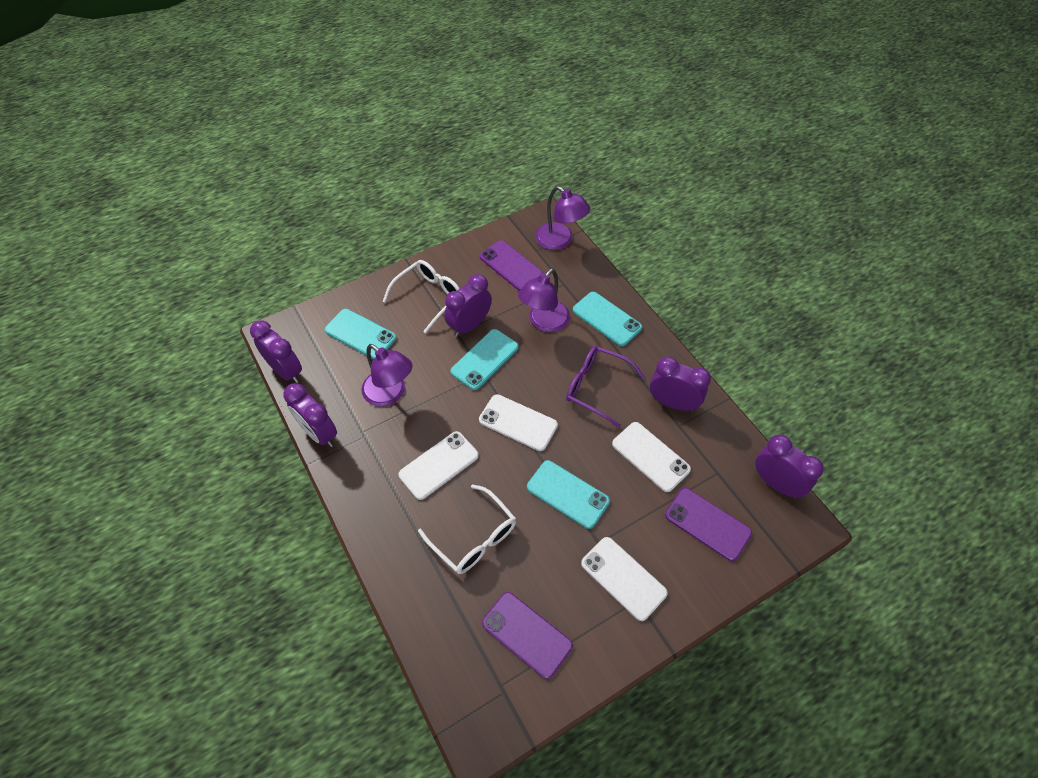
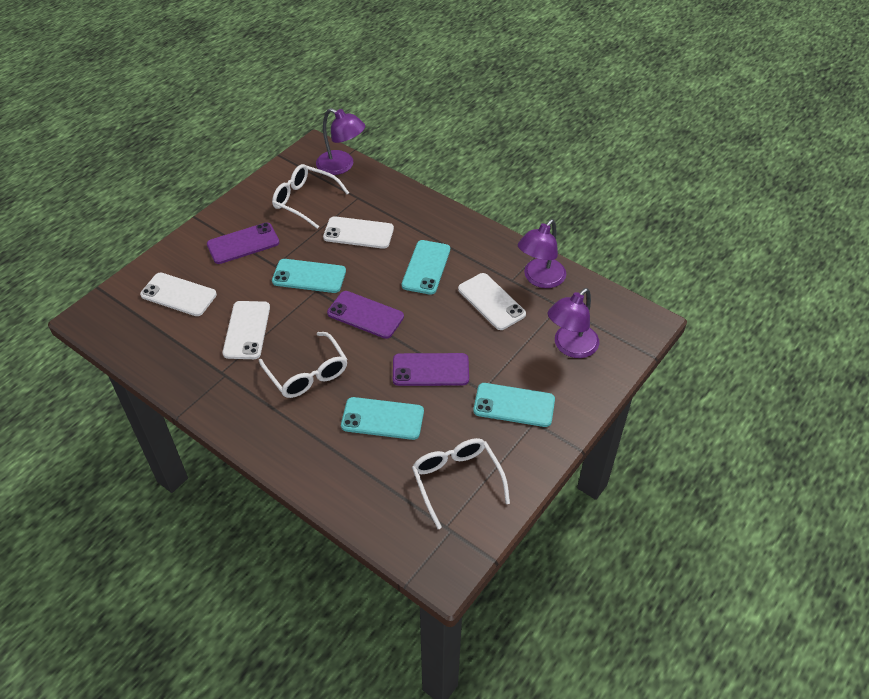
purple clock: 5 -> 0
purple glasses: 1 -> 0
white glasses: 2 -> 3

